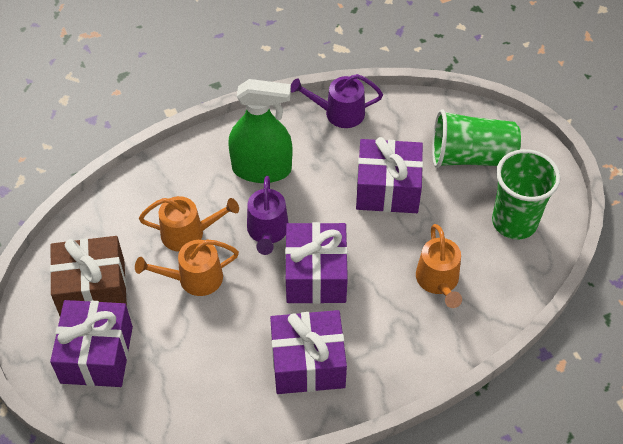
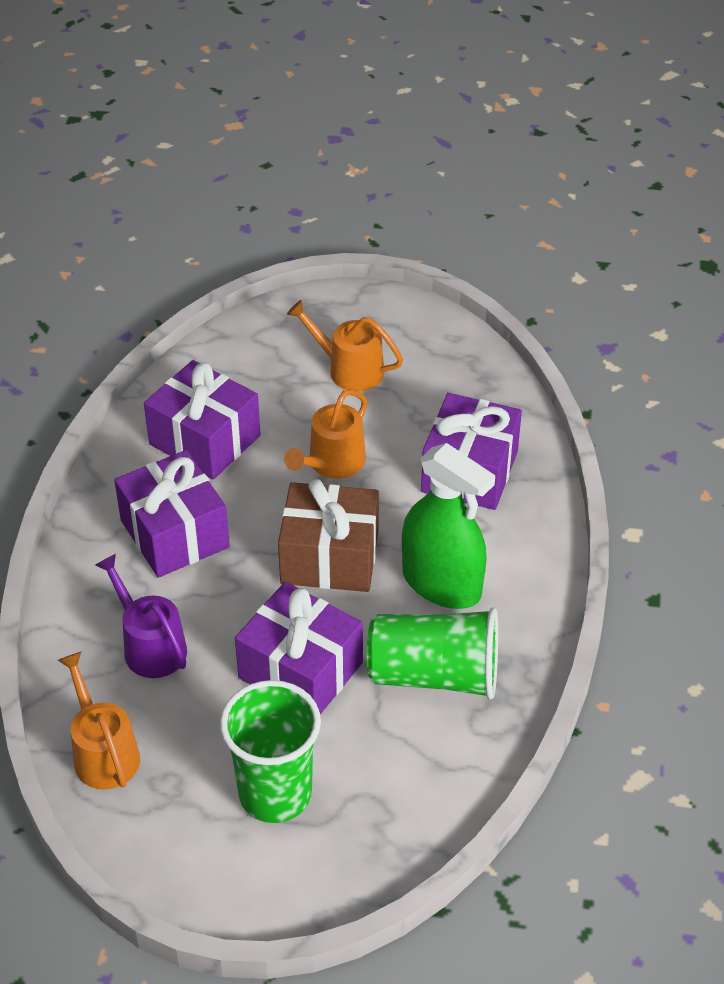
purple watering can: 2 -> 1

